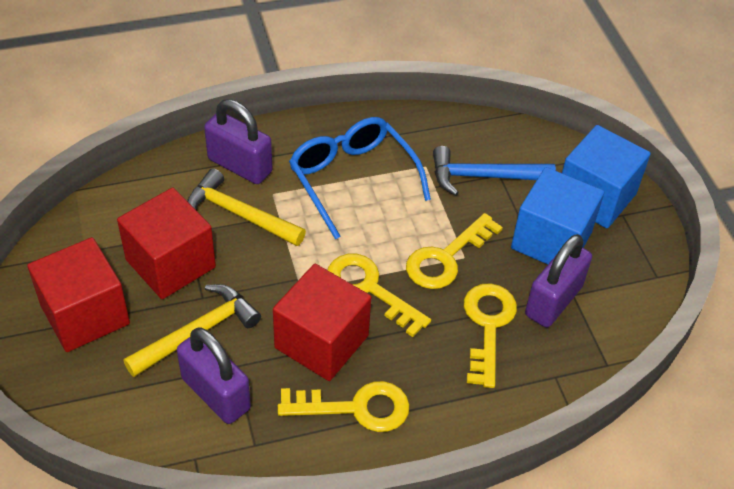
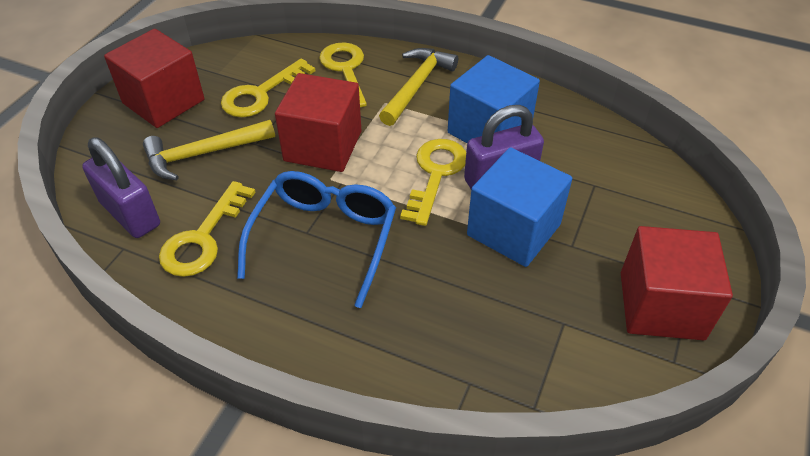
blue hammer: 1 -> 0
purple padlock: 3 -> 2

